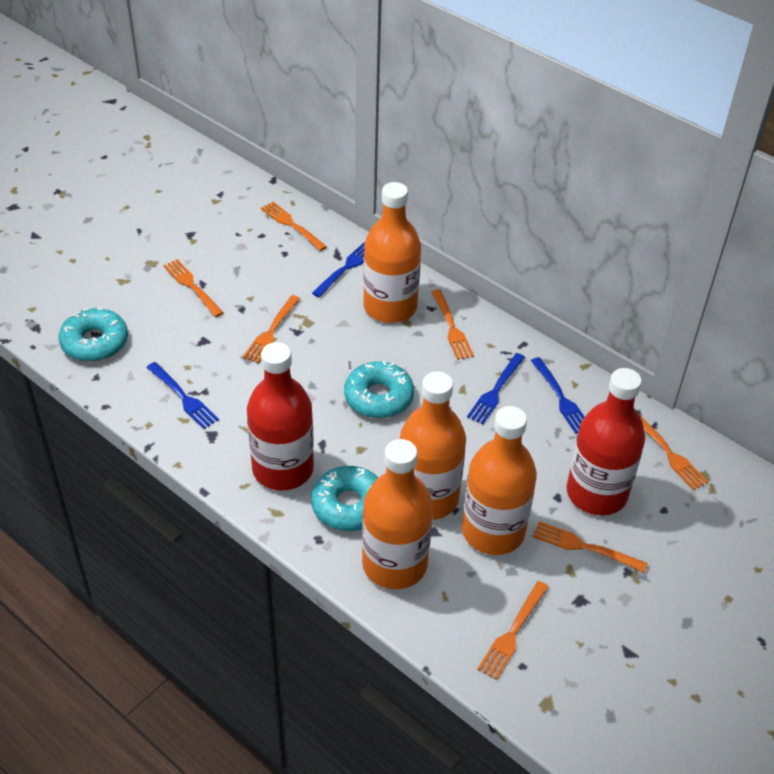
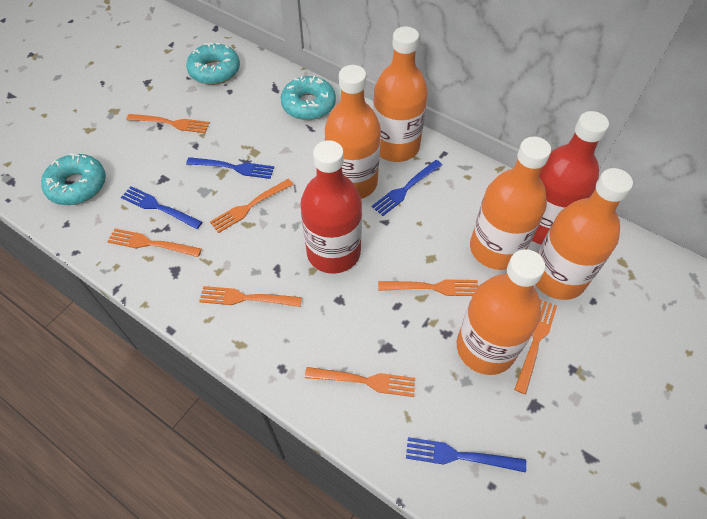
orange bottle: 4 -> 5

